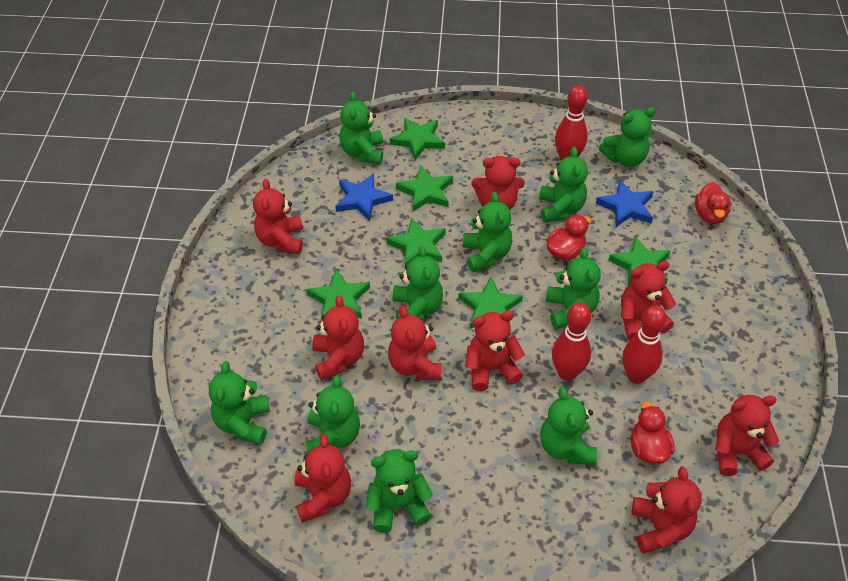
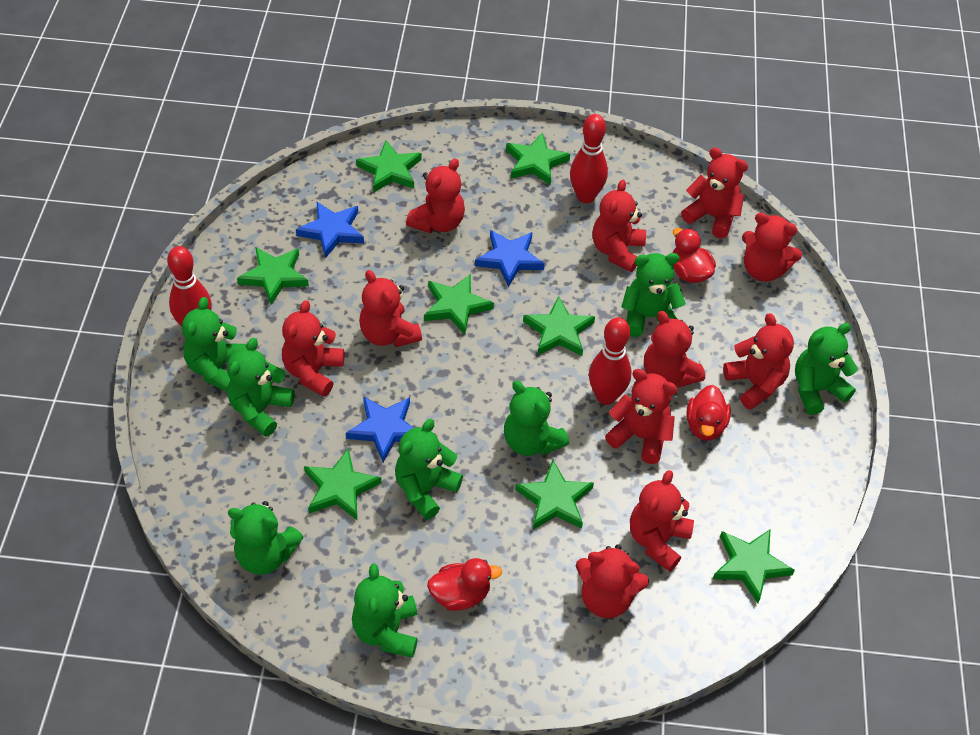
blue star: 2 -> 3
green star: 6 -> 8
green teddy bear: 10 -> 8
red teddy bear: 9 -> 11

